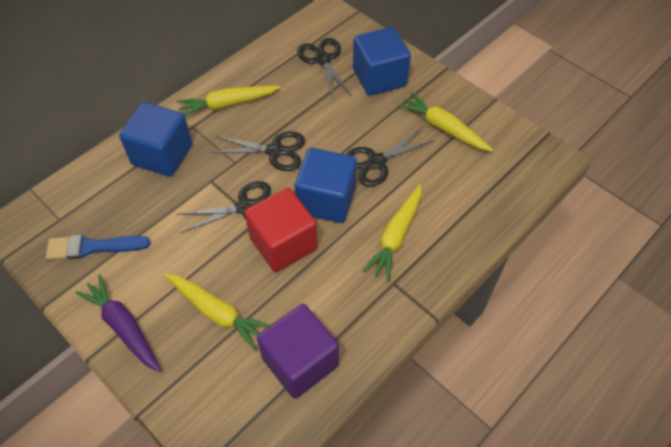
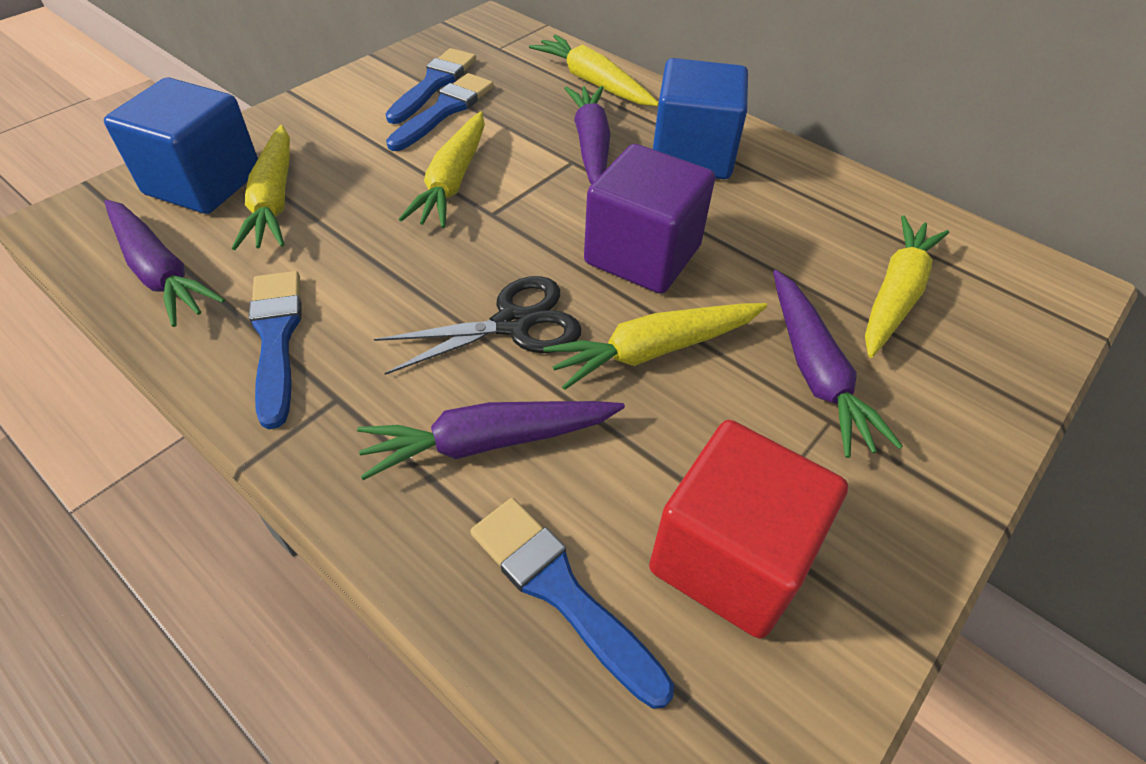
black scissors: 4 -> 1
blue brush: 1 -> 4
blue cube: 3 -> 2
purple carrot: 1 -> 4
yellow carrot: 4 -> 5

